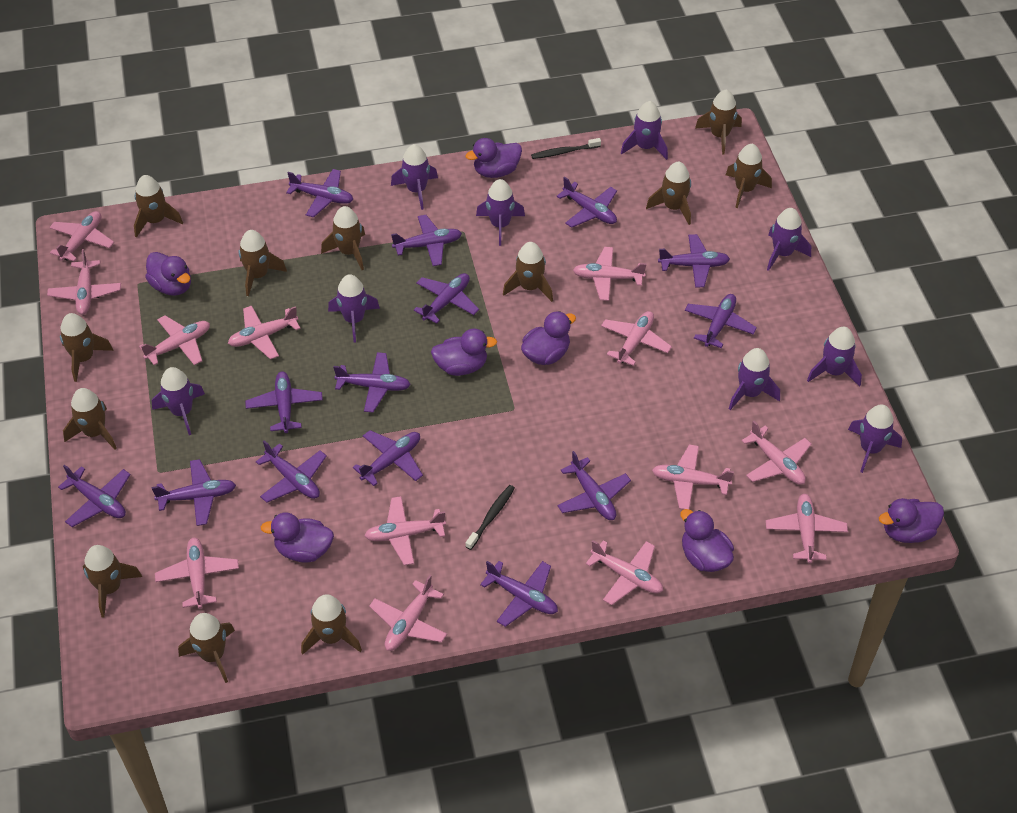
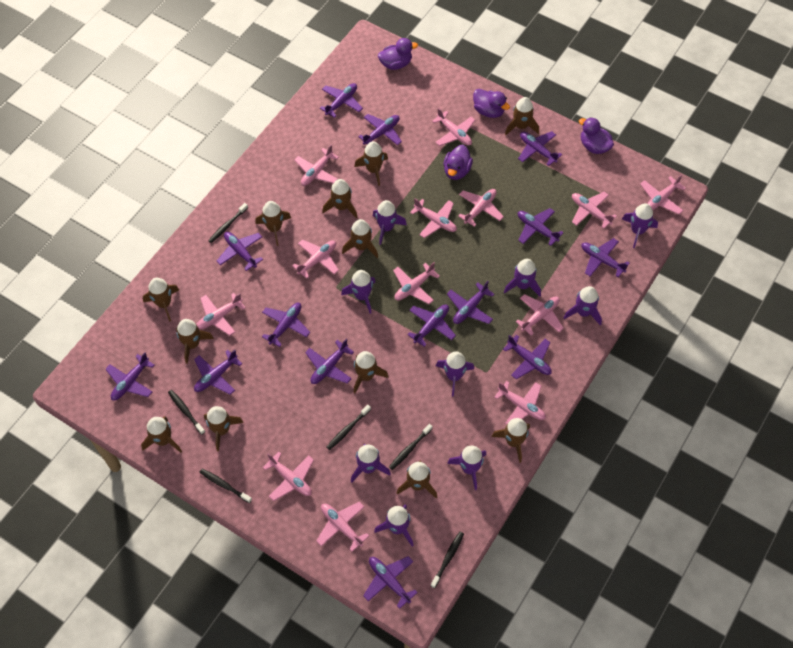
black toothbrush: 2 -> 6
purple duck: 7 -> 4

